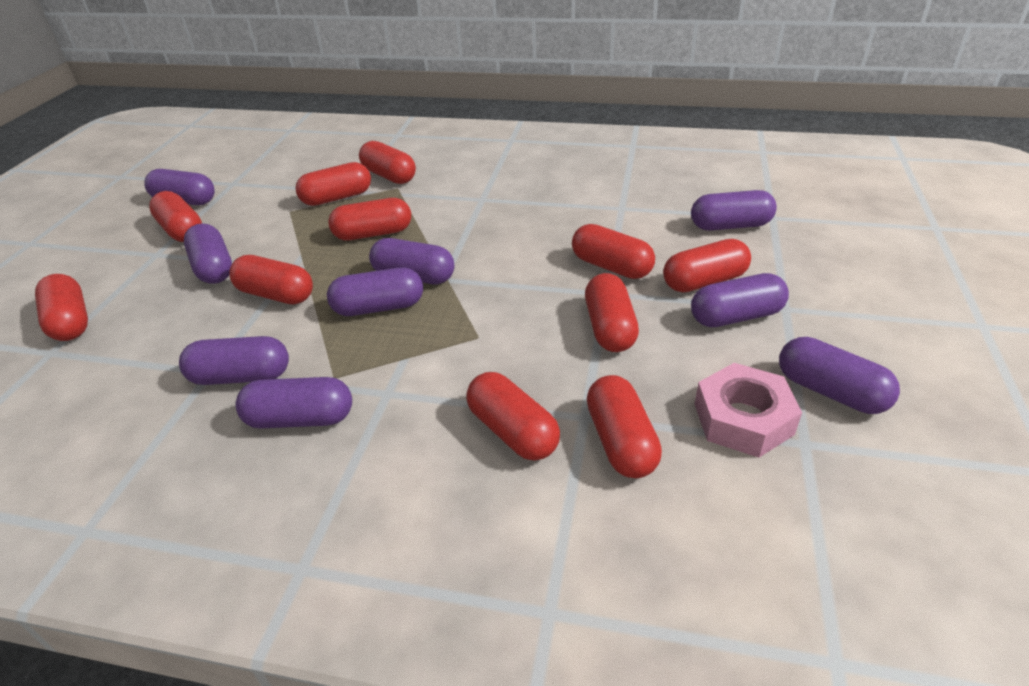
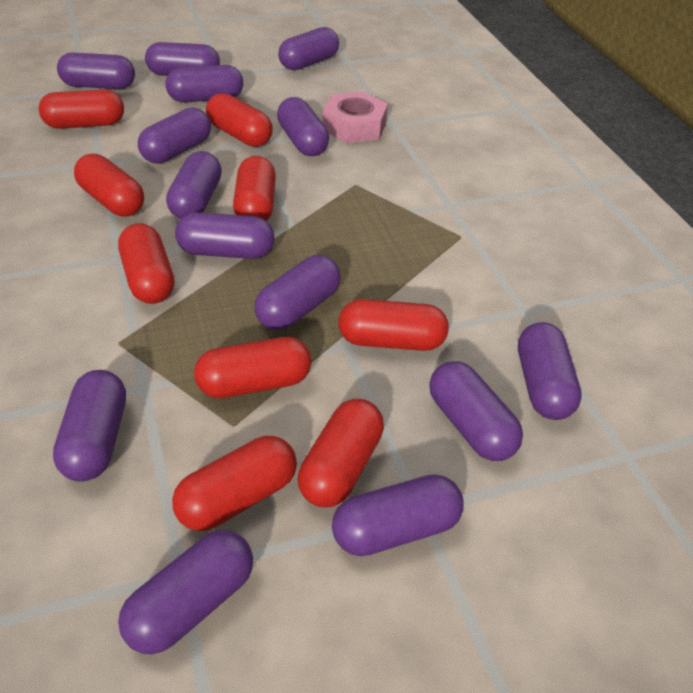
purple capsule: 9 -> 14
red capsule: 11 -> 9

